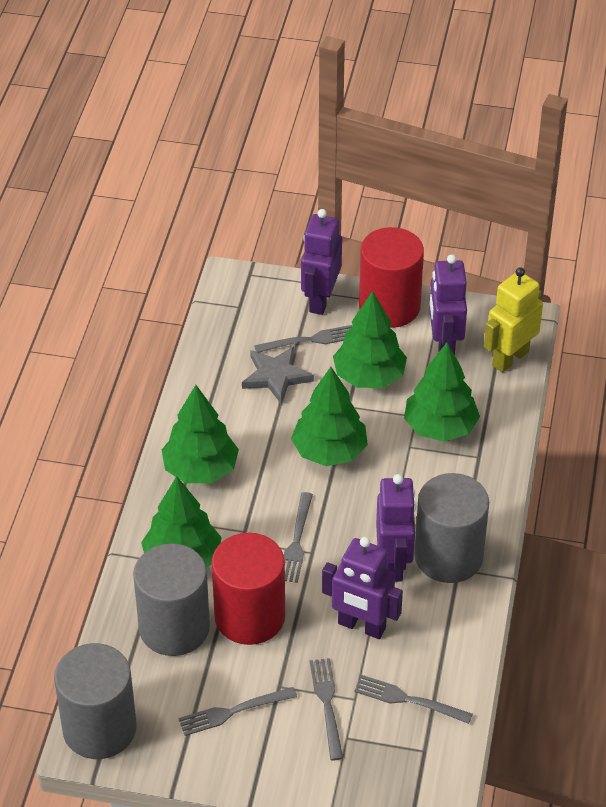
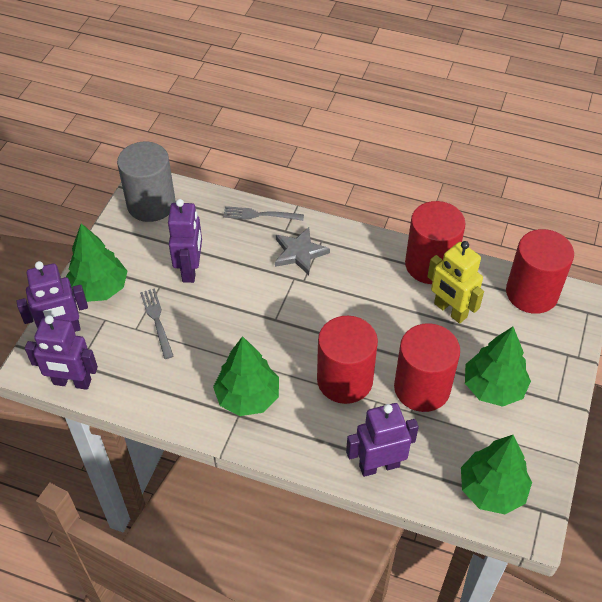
green tree: 5 -> 4
grey cylinder: 3 -> 1
grey fork: 5 -> 2
red cylinder: 2 -> 4

